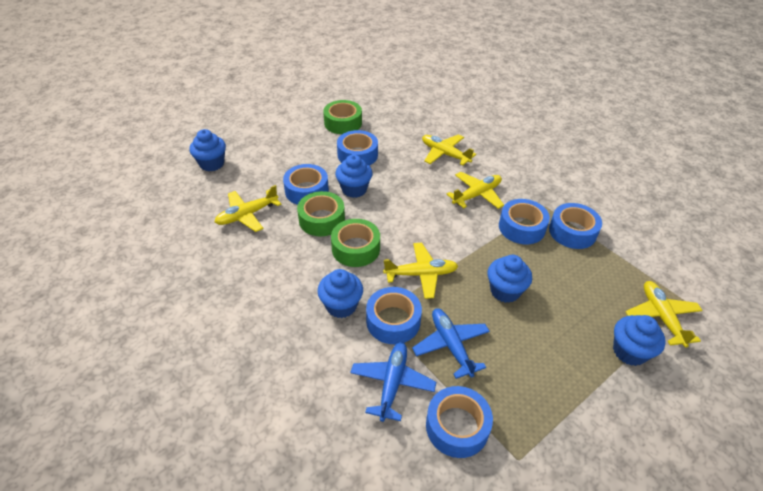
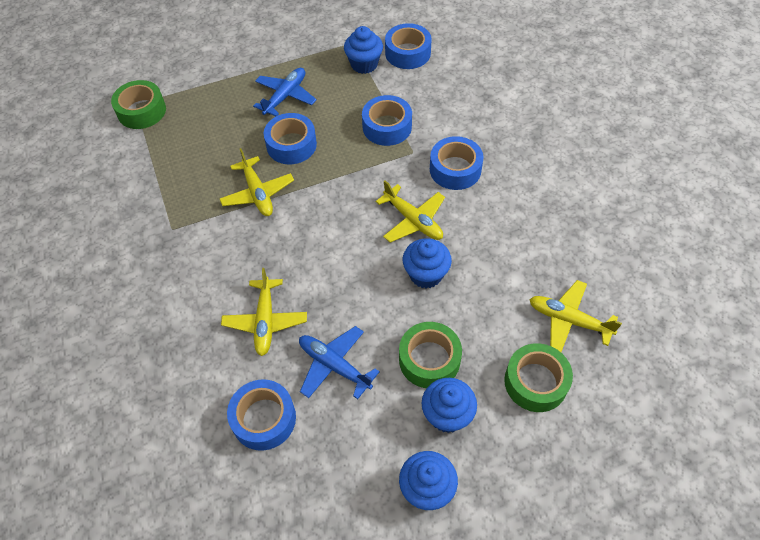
blue cupcake: 5 -> 4
blue tape: 6 -> 5
yellow plane: 5 -> 4

